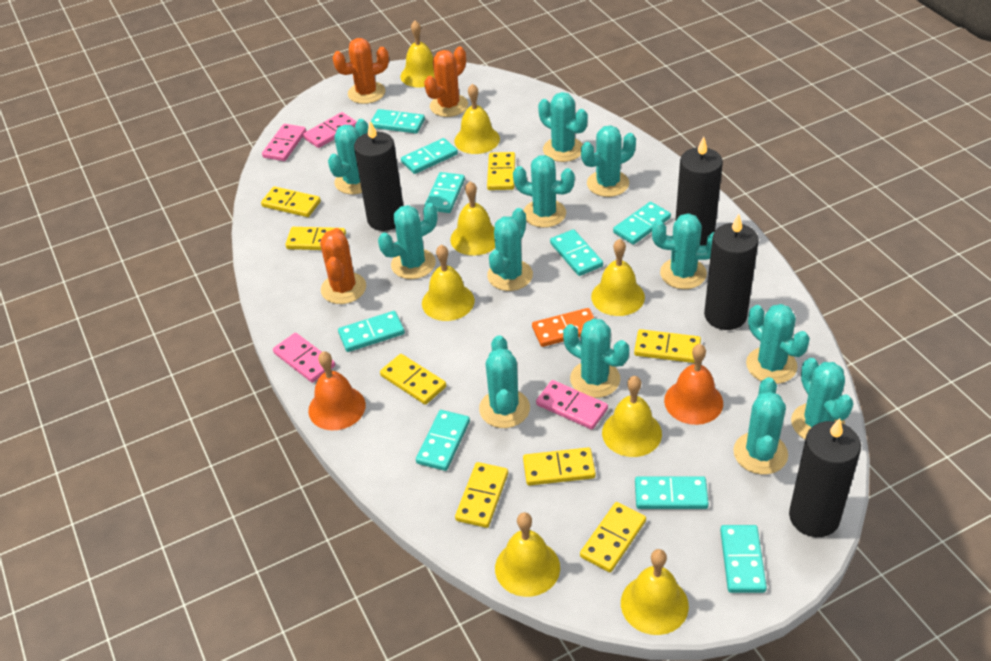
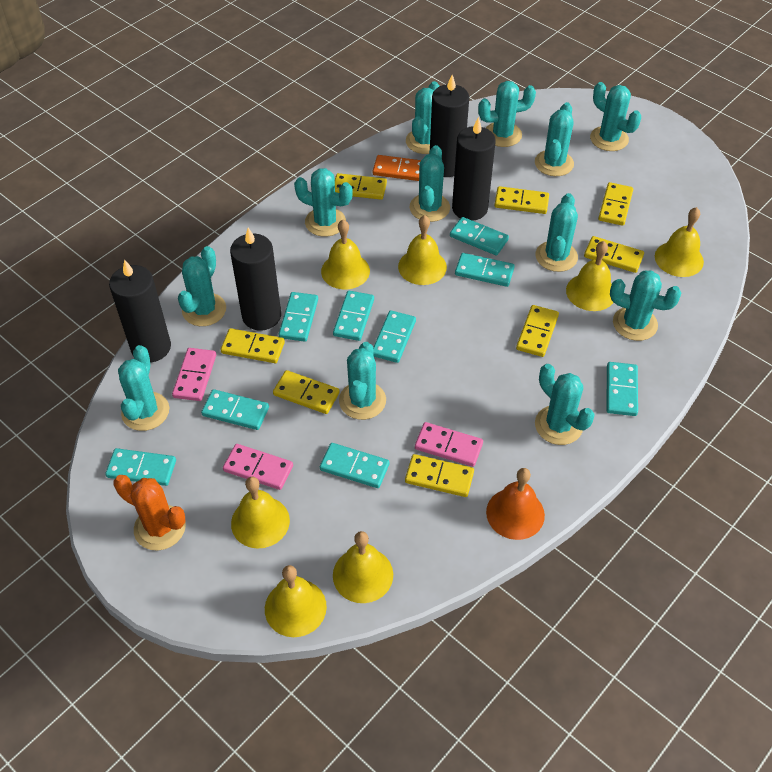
orange bell: 2 -> 1
orange cactus: 3 -> 1
pink domino: 4 -> 3
yellow bell: 8 -> 7

